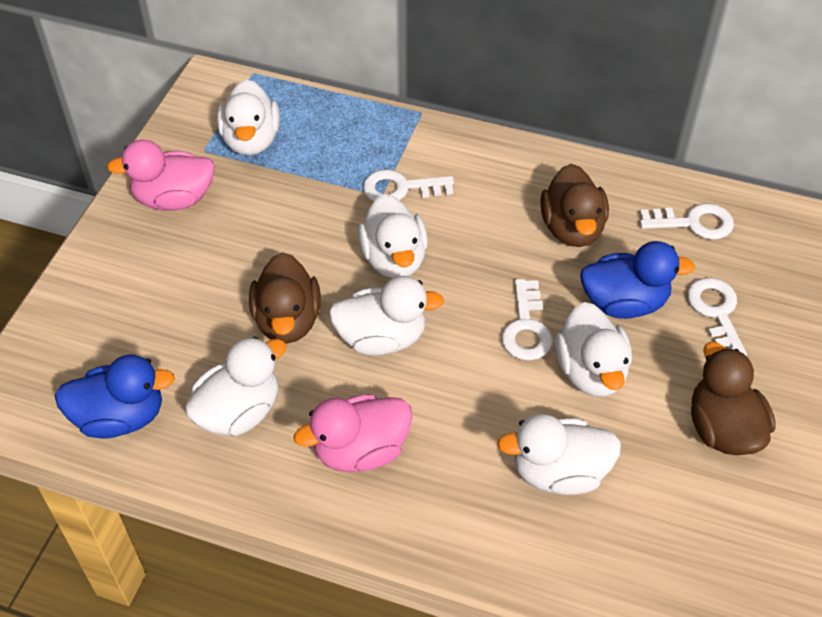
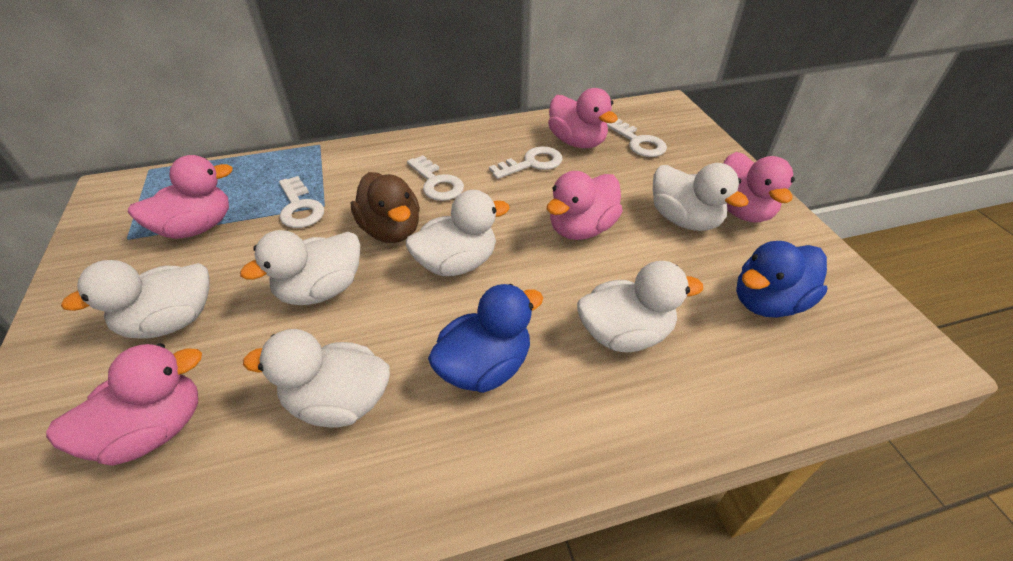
brown duck: 3 -> 1
pink duck: 2 -> 5

